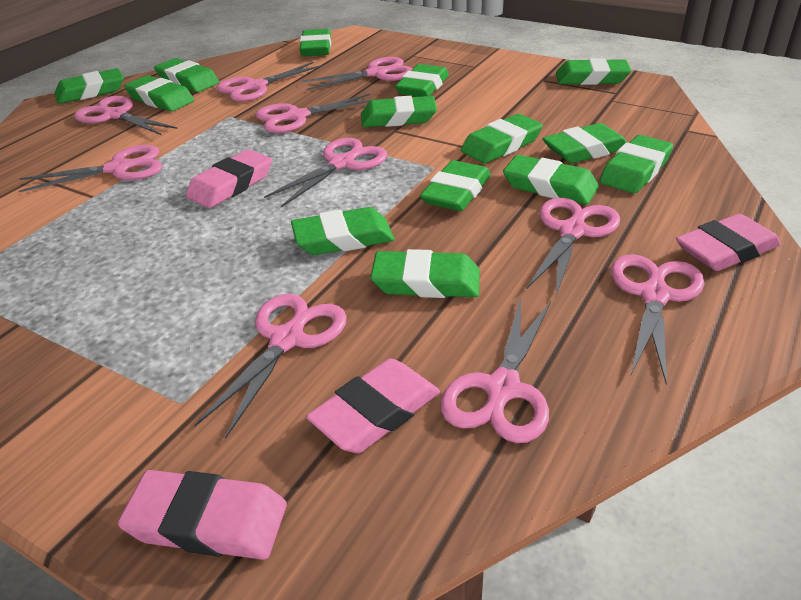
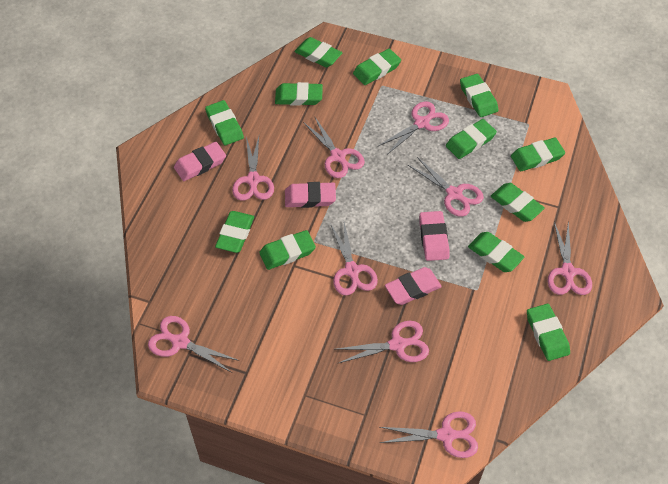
green eraser: 14 -> 12
pink scissors: 10 -> 9

